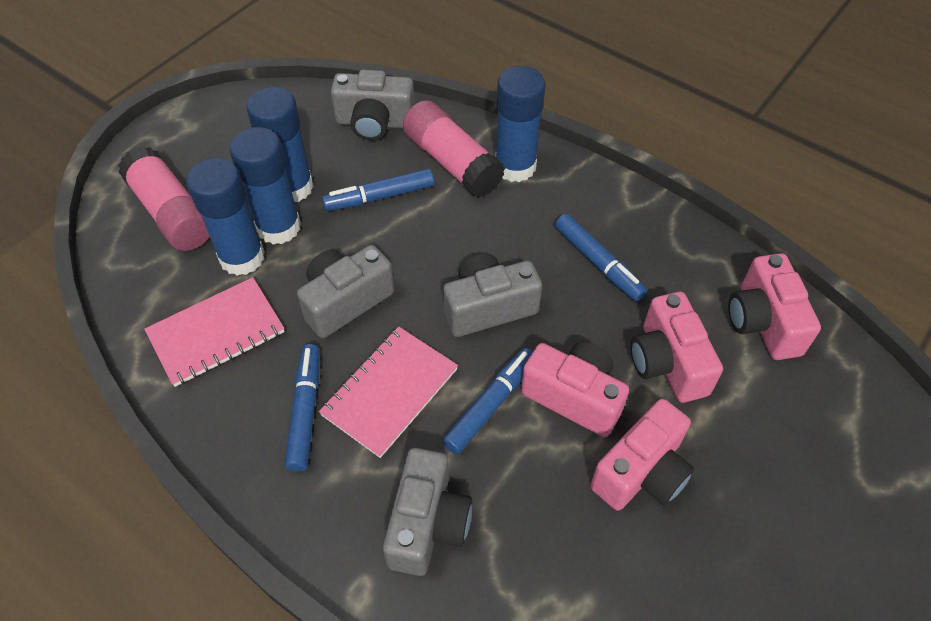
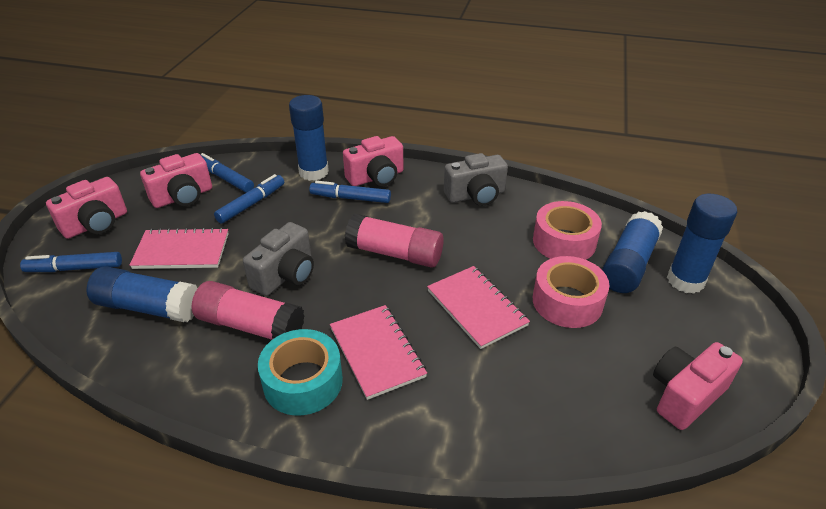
grey camera: 4 -> 2
pink notebook: 2 -> 3
pink tape: 0 -> 2
turquoise tape: 0 -> 1

